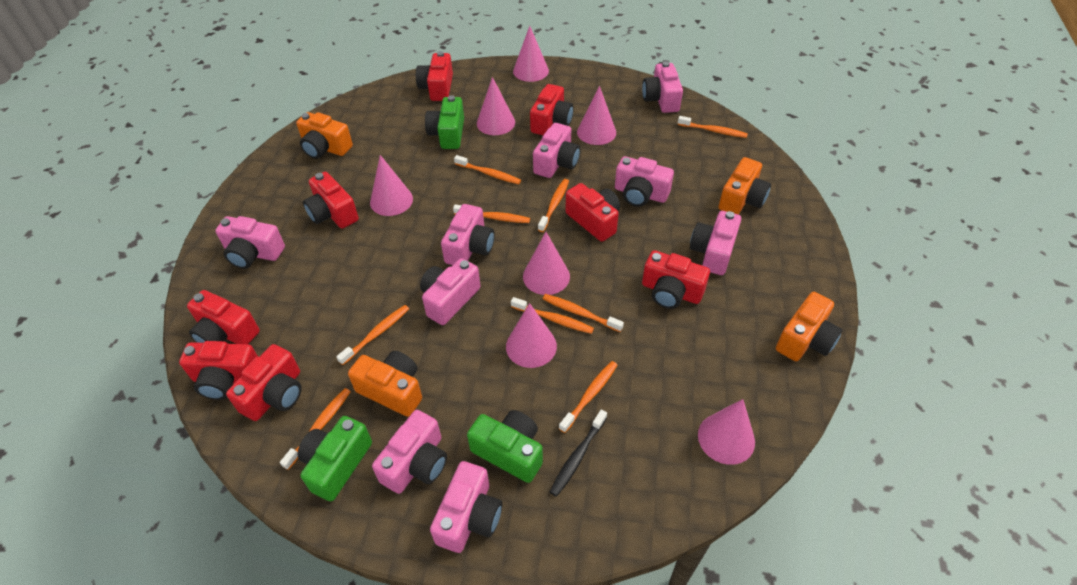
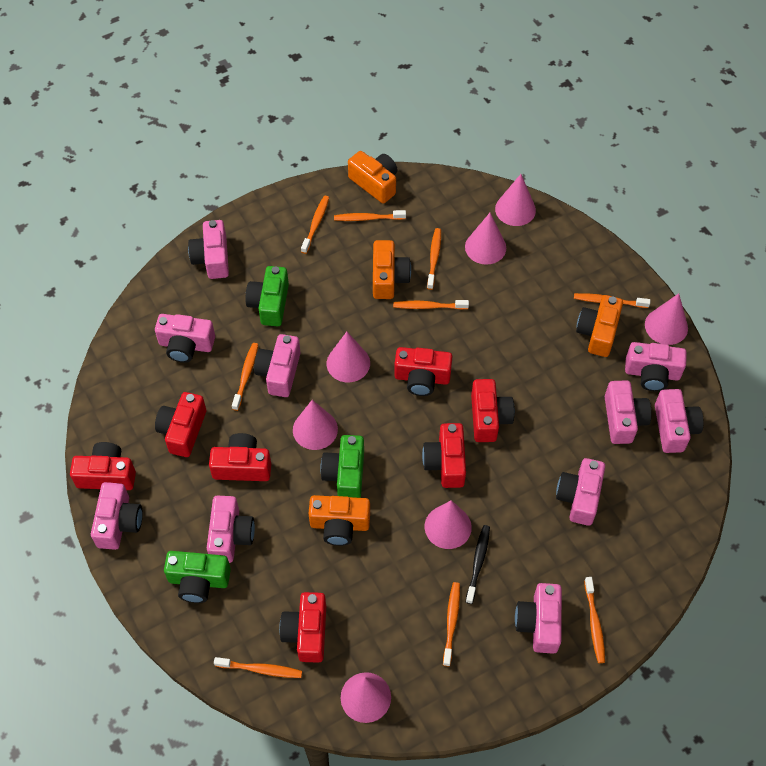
pink camera: 9 -> 10
red camera: 8 -> 7

